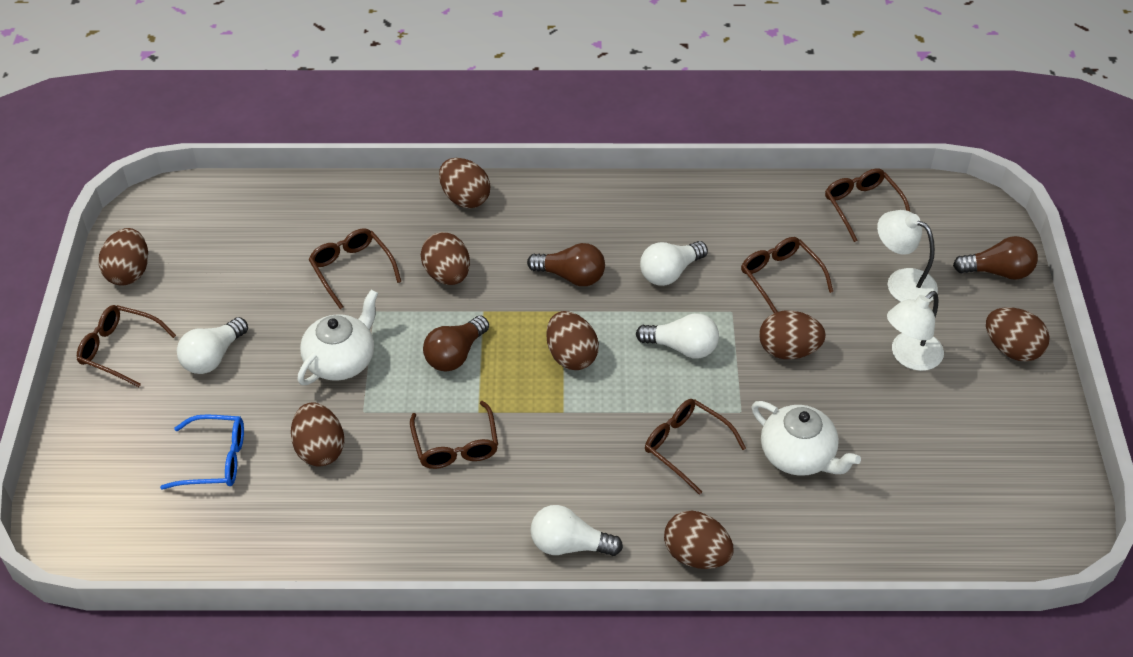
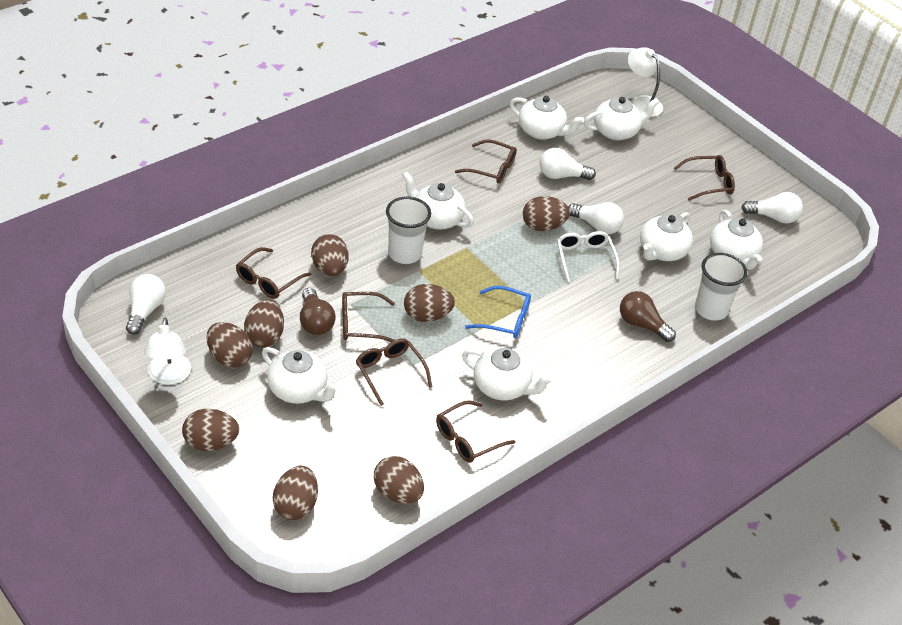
brown light bulb: 3 -> 2
white cup: 0 -> 2
white glasses: 0 -> 1
white teapot: 2 -> 7

